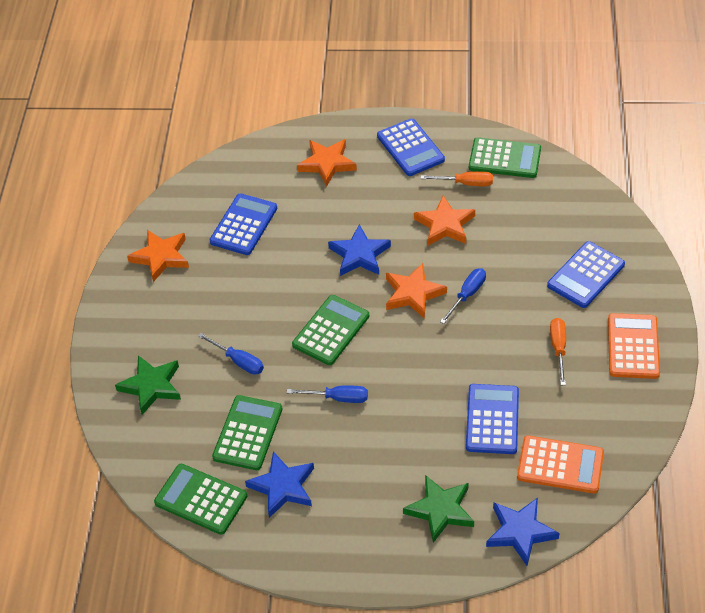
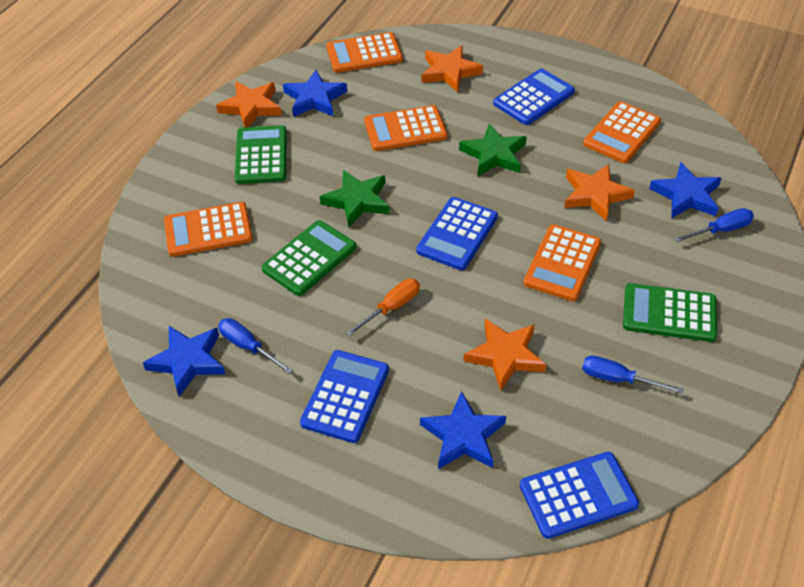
blue star: 3 -> 4
green calculator: 4 -> 3
orange calculator: 2 -> 5
orange screwdriver: 2 -> 1

